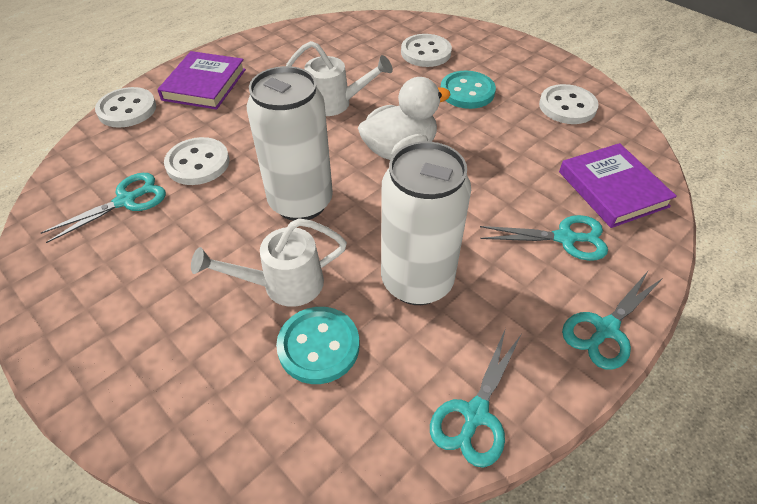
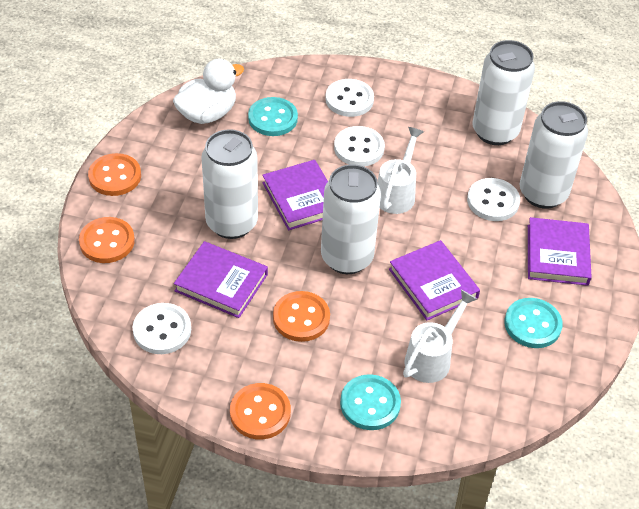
orange button: 0 -> 4
purple book: 2 -> 4
turquoise button: 2 -> 3
turquoise scissors: 4 -> 0
white can: 2 -> 4

